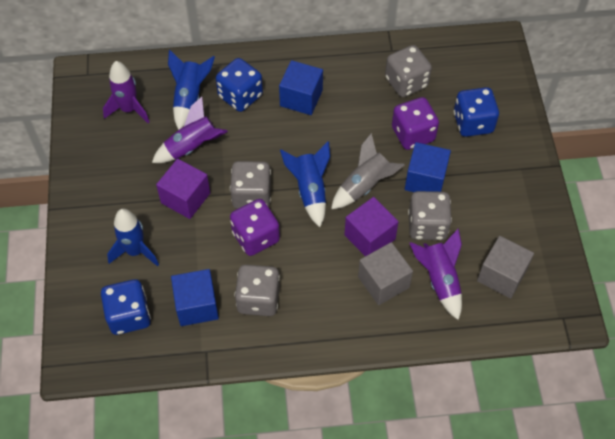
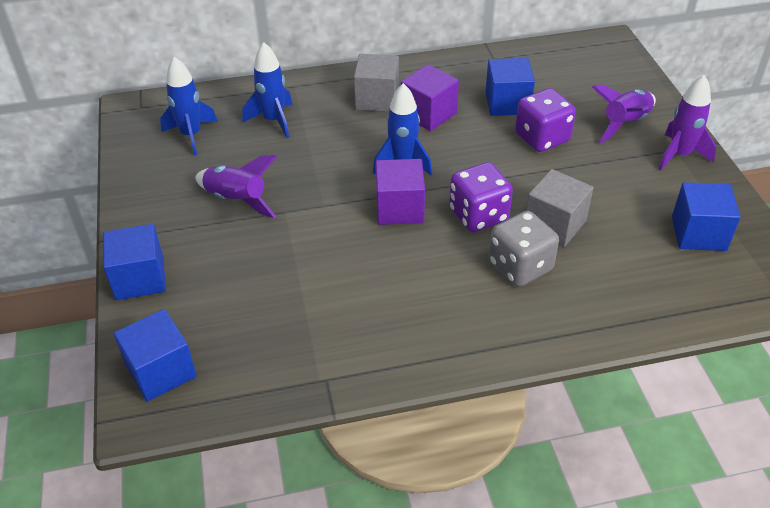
blue cube: 3 -> 4
blue dice: 3 -> 0
grey dice: 4 -> 1
grey rocket: 1 -> 0

